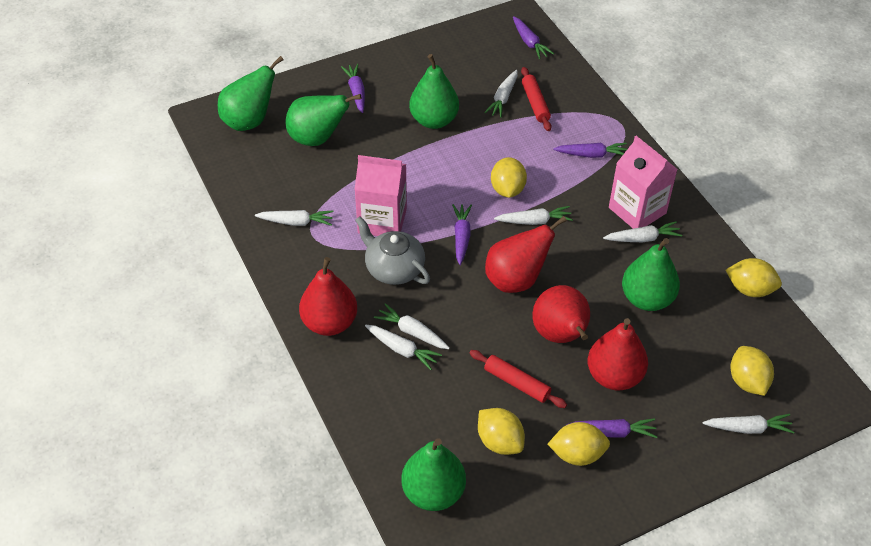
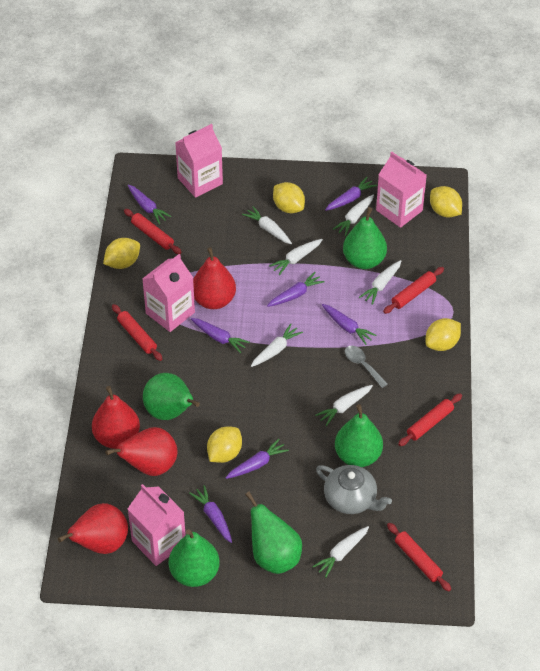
grey spoon: 0 -> 1
pink carton: 2 -> 4
purple carrot: 5 -> 7
red rolling pin: 2 -> 5

